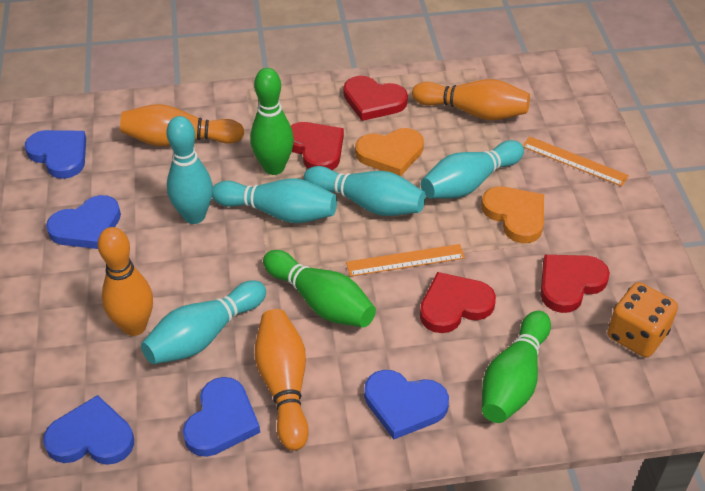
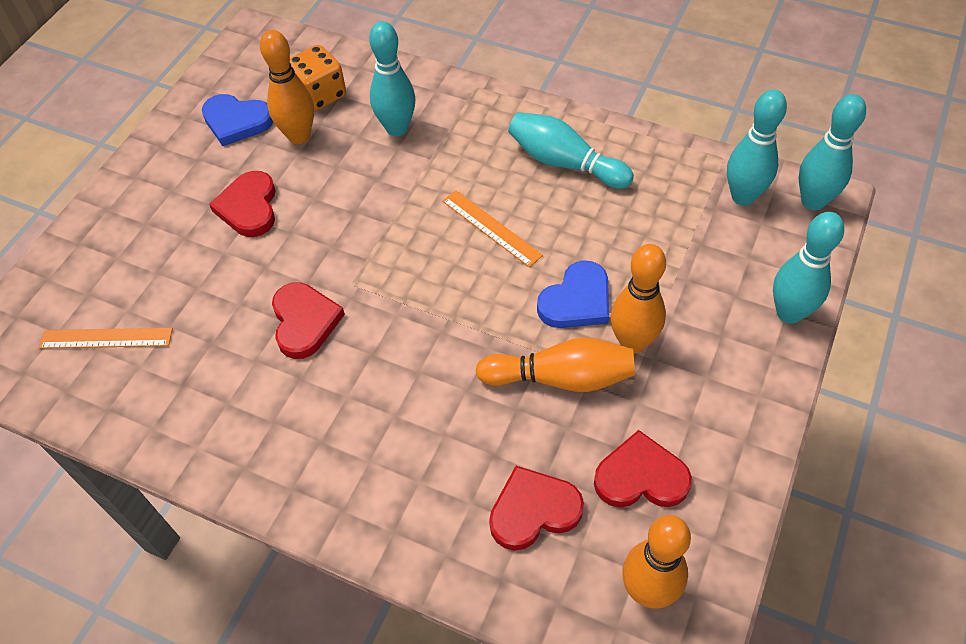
blue heart: 5 -> 2
green bowling pin: 3 -> 0
orange heart: 2 -> 0

